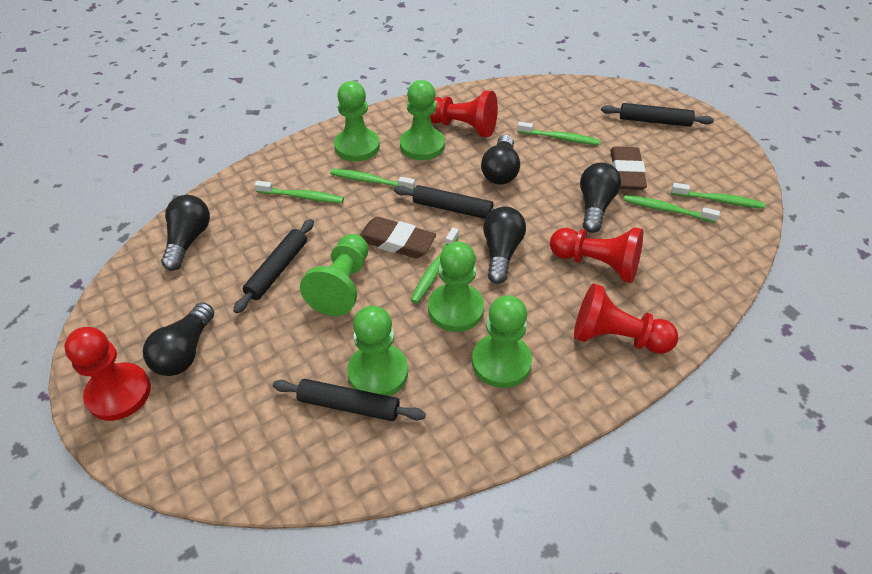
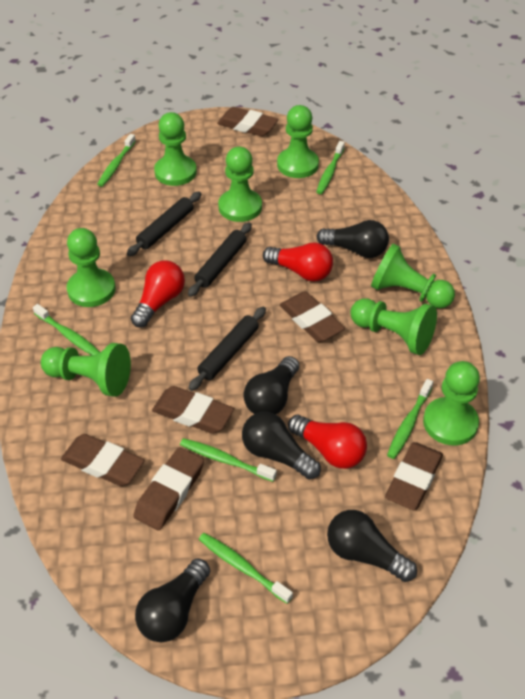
black rolling pin: 4 -> 3
brown eraser: 2 -> 6
green pawn: 6 -> 8
red light bulb: 0 -> 3
red pawn: 4 -> 0

